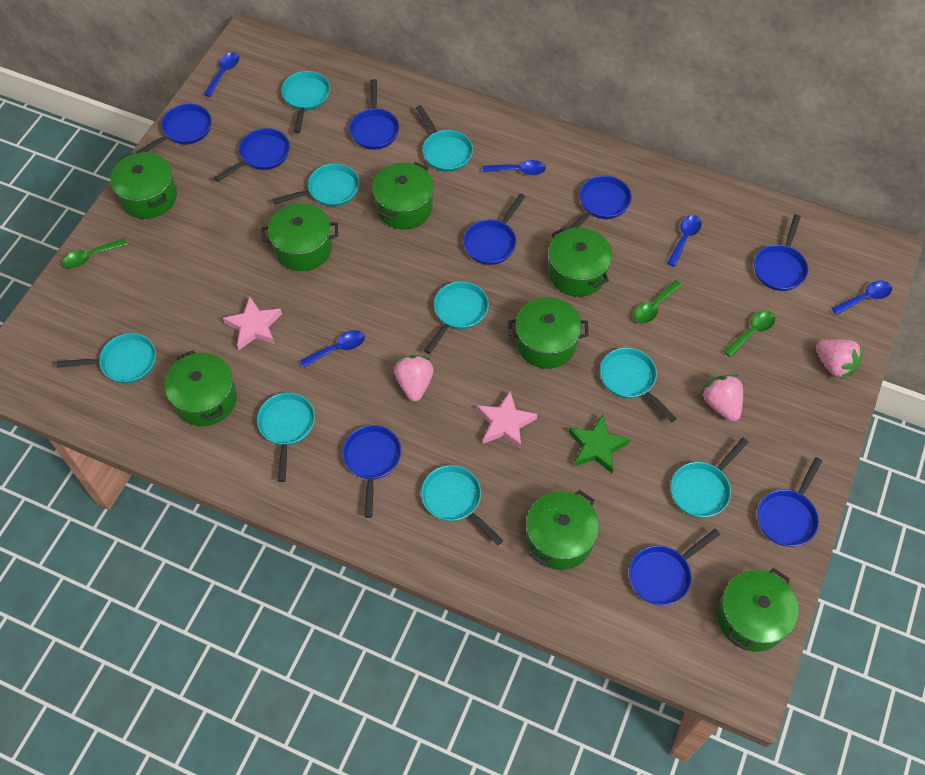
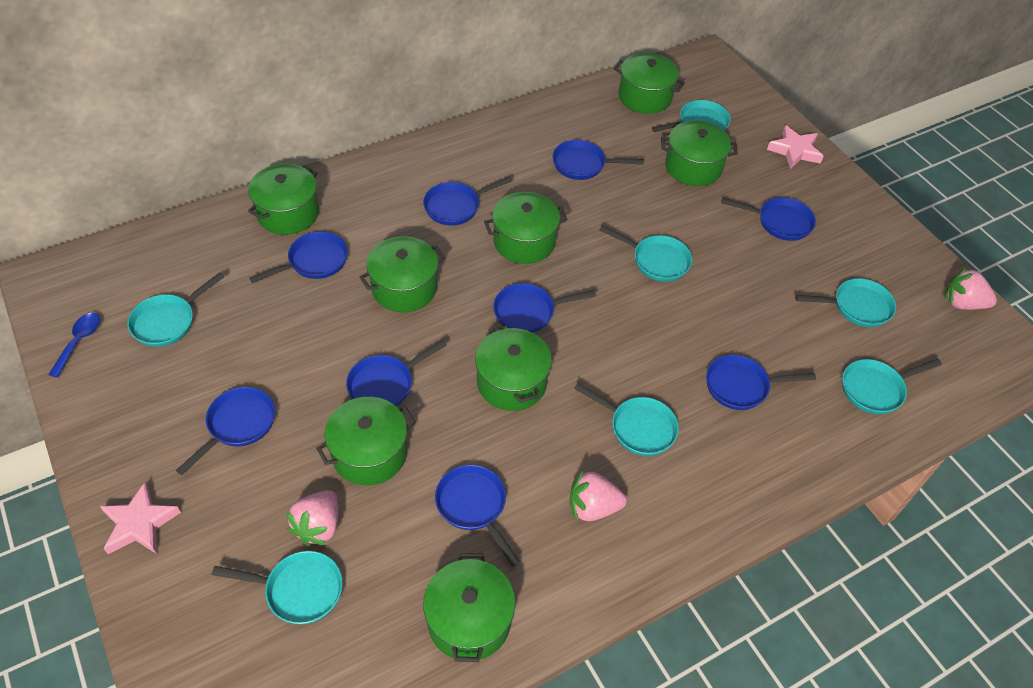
blue spoon: 5 -> 1
green spoon: 3 -> 0
green star: 1 -> 0
turquoise pan: 9 -> 7

